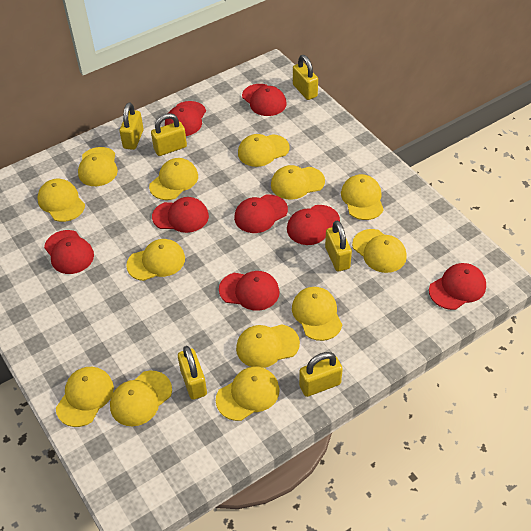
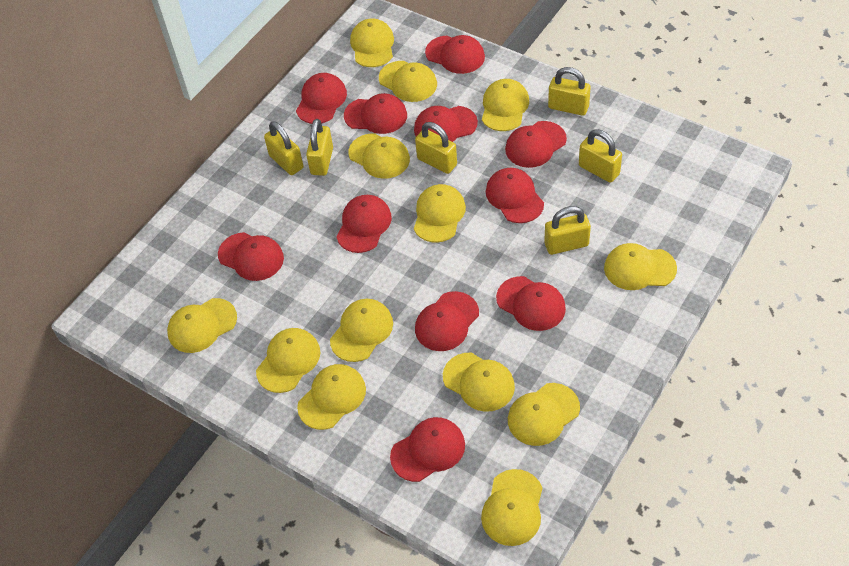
red cap: 8 -> 11

